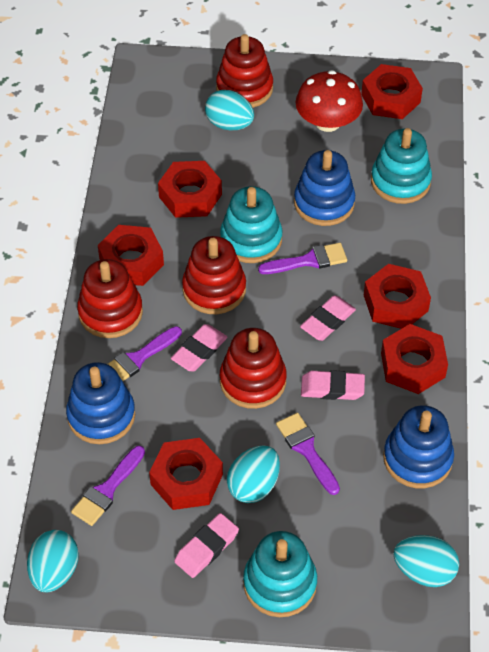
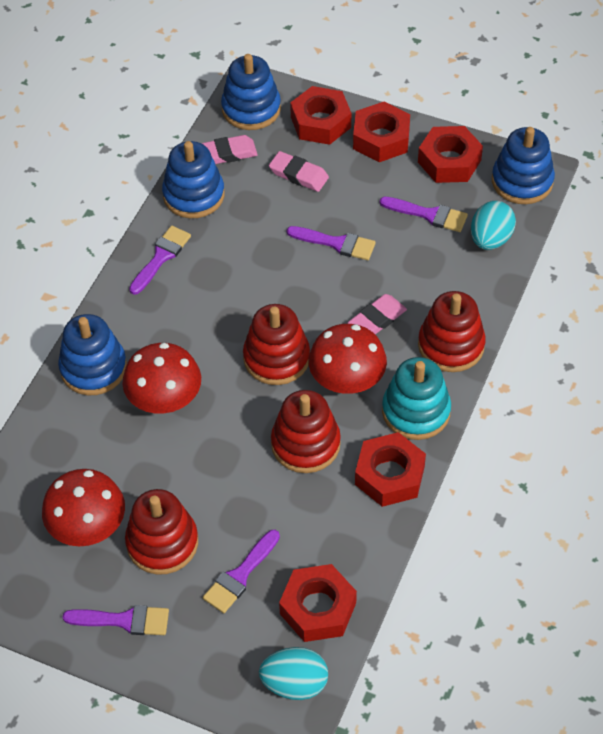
blue stacking toy: 3 -> 4
pink eraser: 4 -> 3
purple brush: 4 -> 5
red mushroom: 1 -> 3
red nut: 6 -> 5
turquoise egg: 4 -> 2
turquoise stacking toy: 3 -> 1

